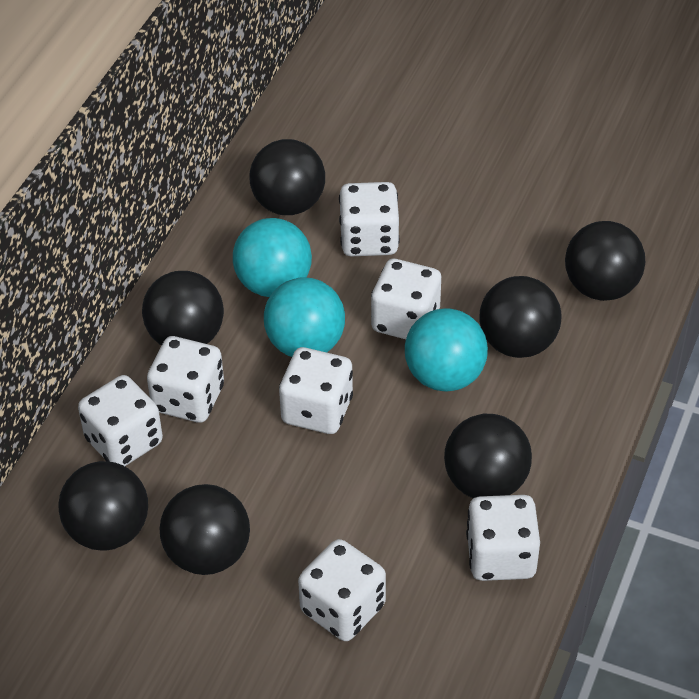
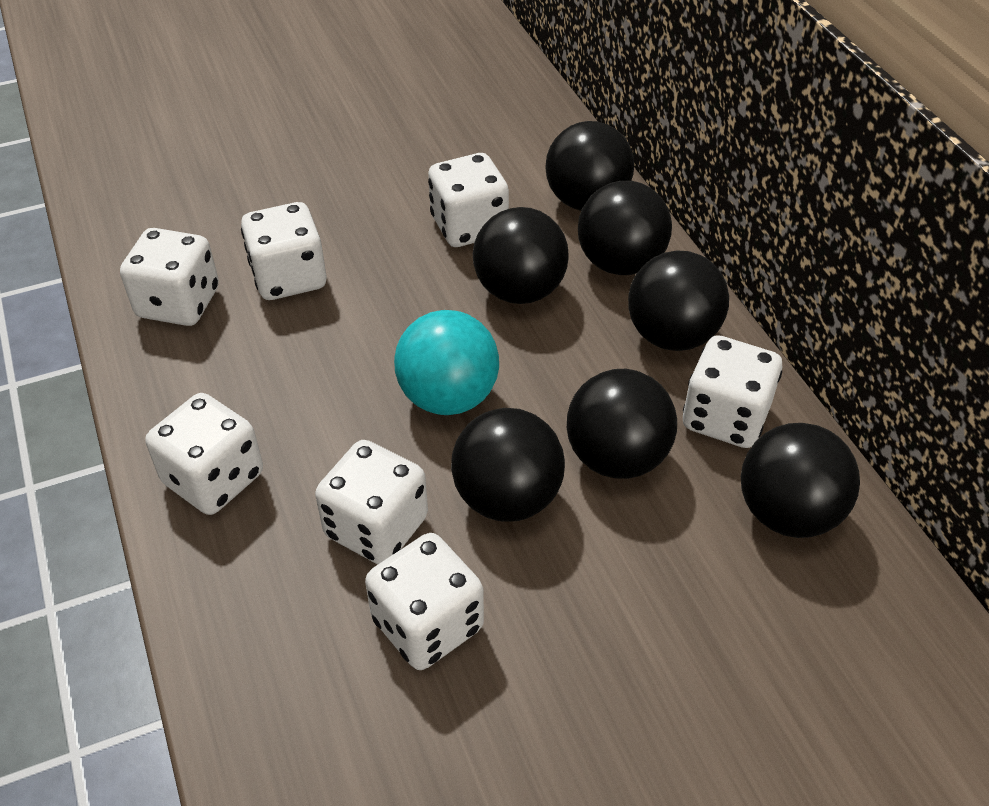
turquoise ball: 3 -> 1

